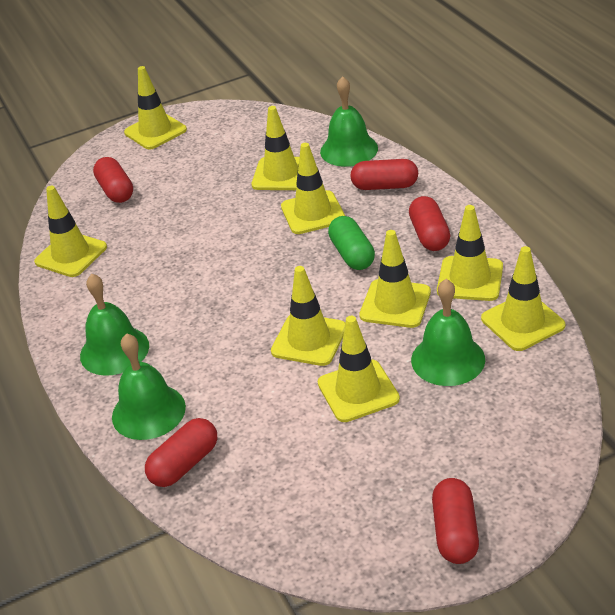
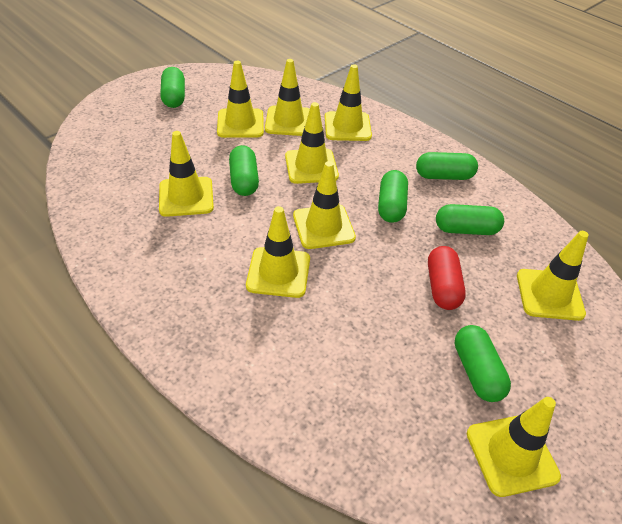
green bell: 4 -> 0
green capsule: 1 -> 6
red capsule: 5 -> 1

